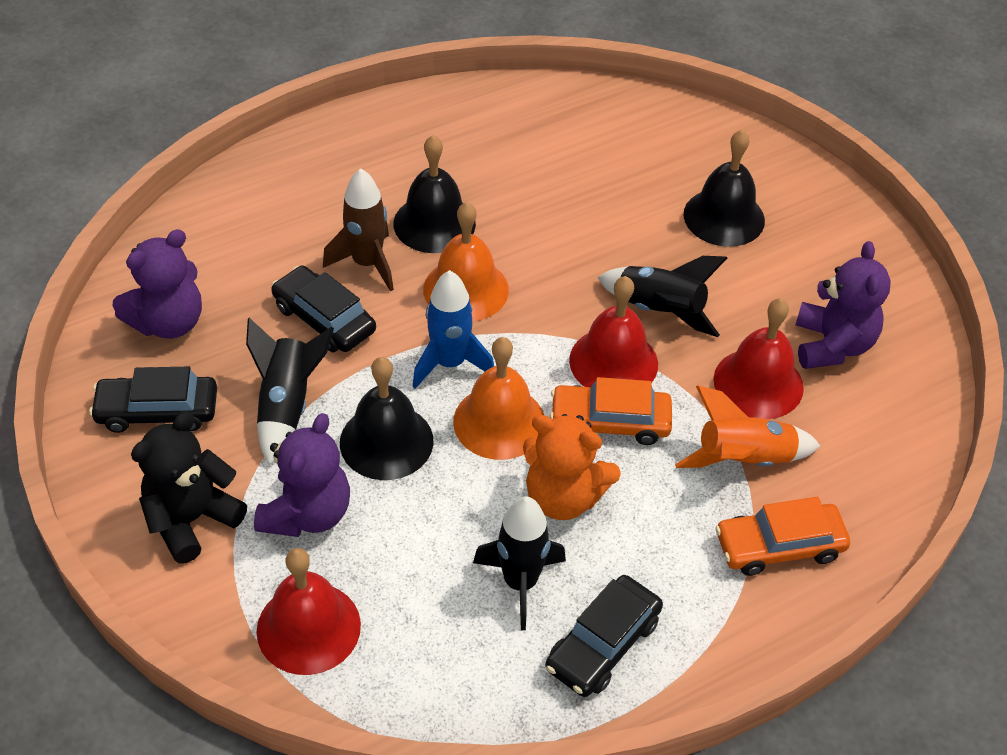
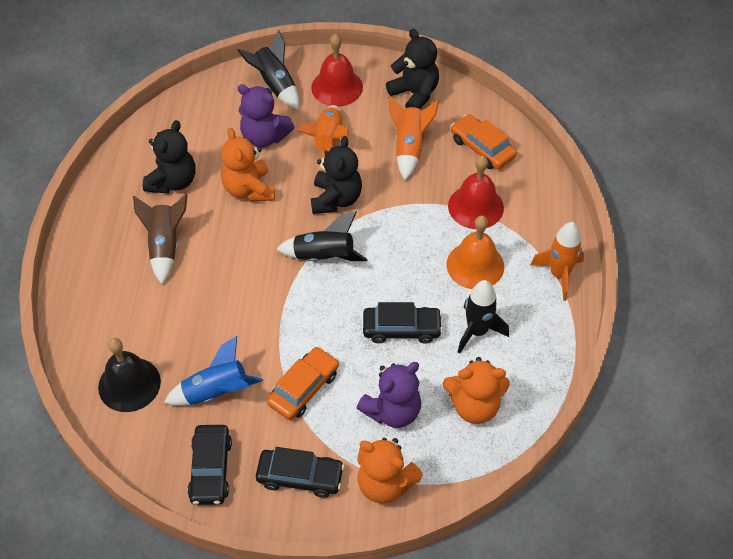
black bell: 3 -> 1
black teddy bear: 1 -> 3
orange bell: 2 -> 1
orange rocket: 1 -> 3
orange teddy bear: 1 -> 3
purple teddy bear: 3 -> 2
red bell: 3 -> 2

